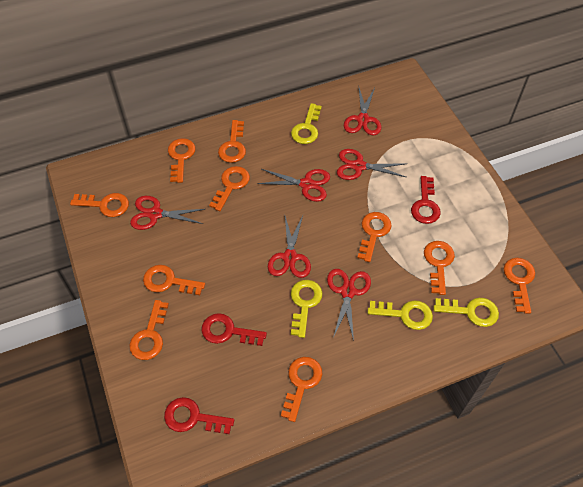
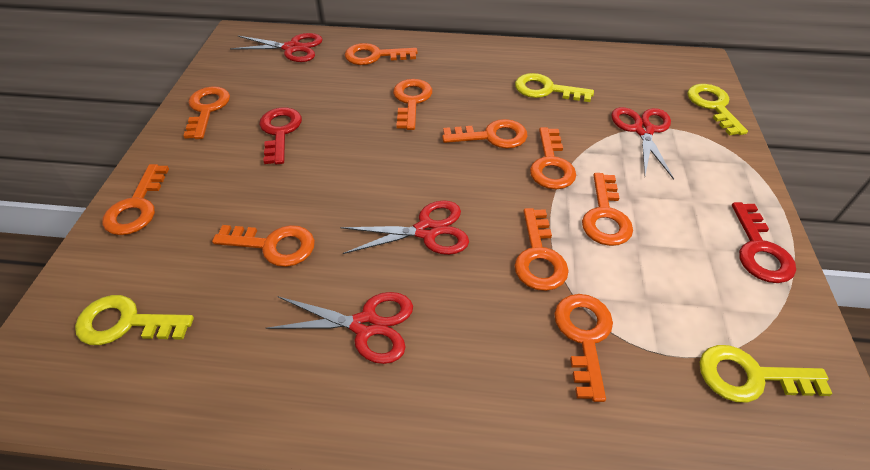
red key: 3 -> 2
red scissors: 6 -> 4

